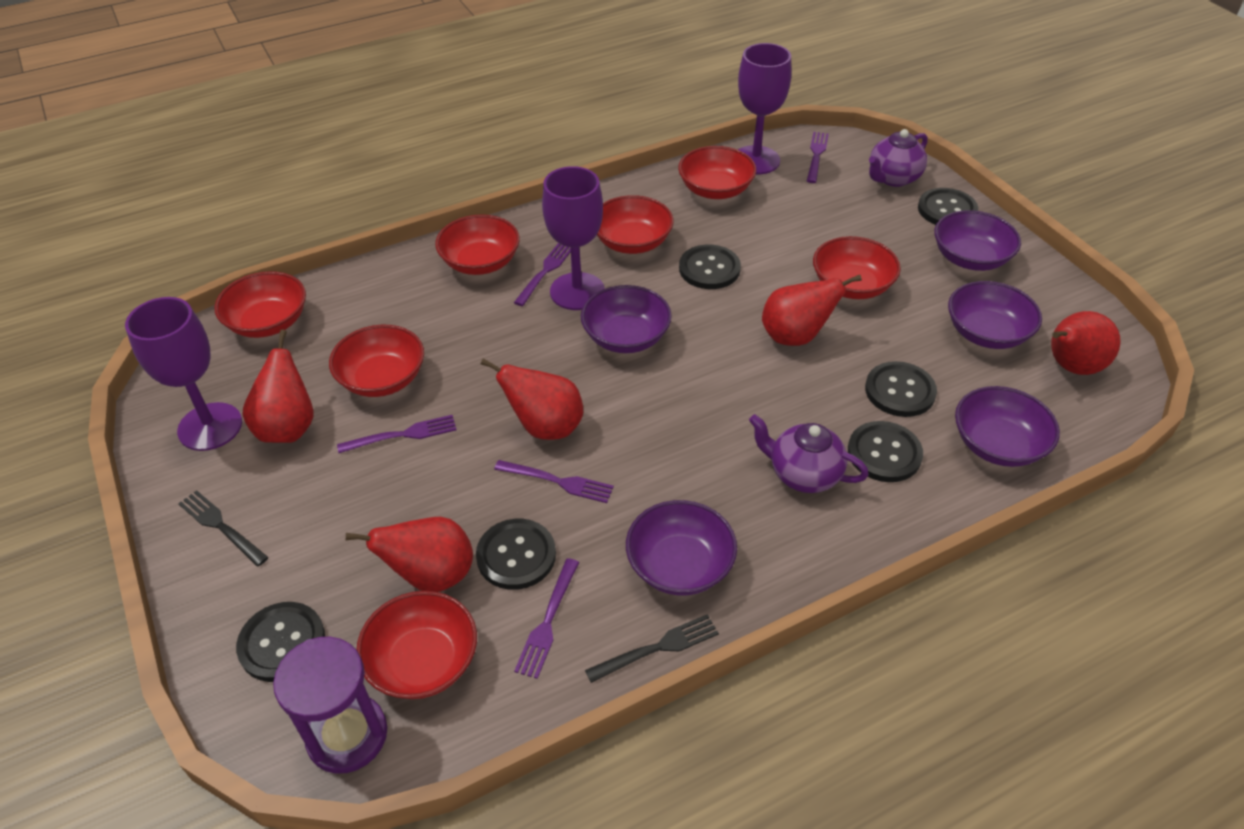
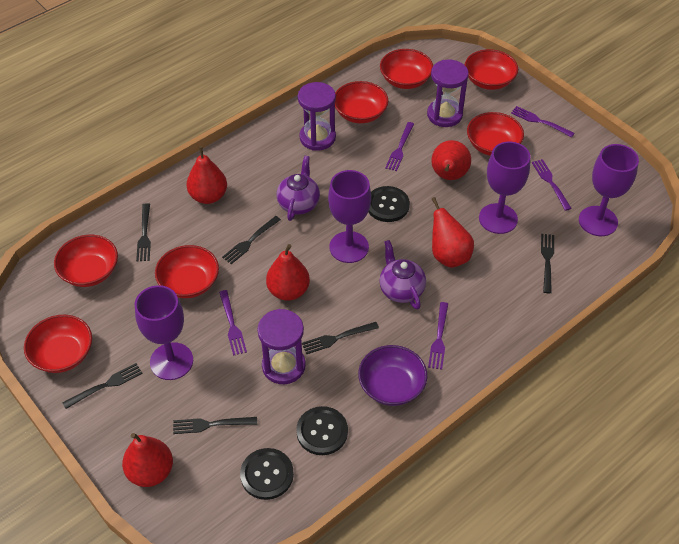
black button: 6 -> 3
black fork: 2 -> 6
purple bowl: 5 -> 1
purple goblet: 3 -> 4
purple hourglass: 1 -> 3

